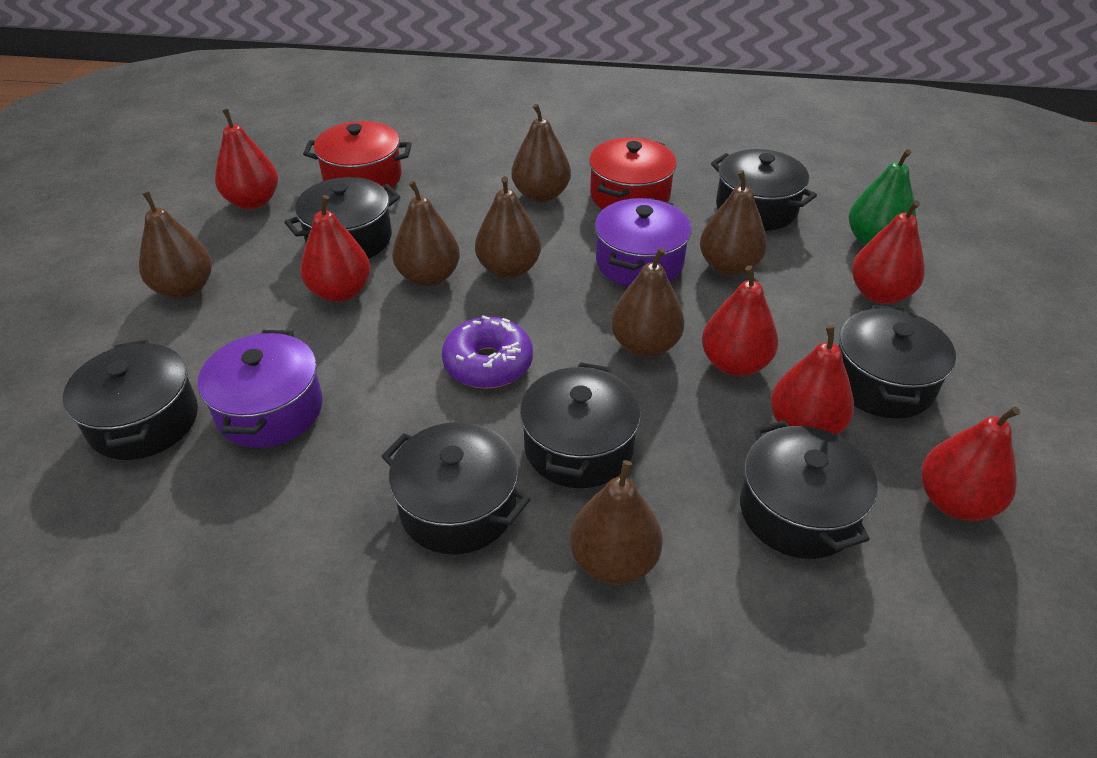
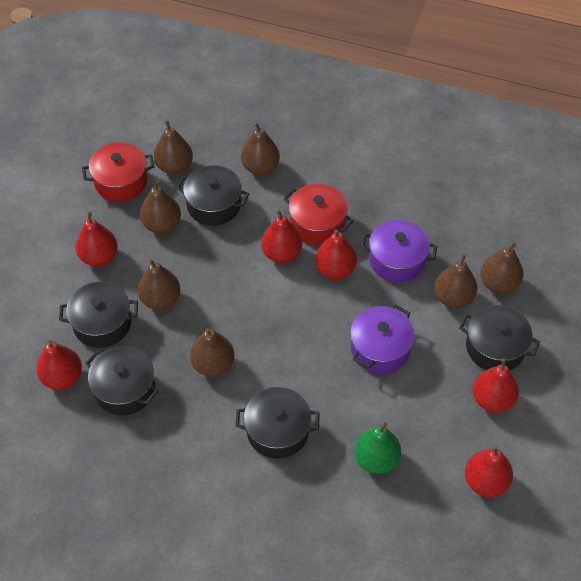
black pot: 7 -> 5
purple donut: 1 -> 0

